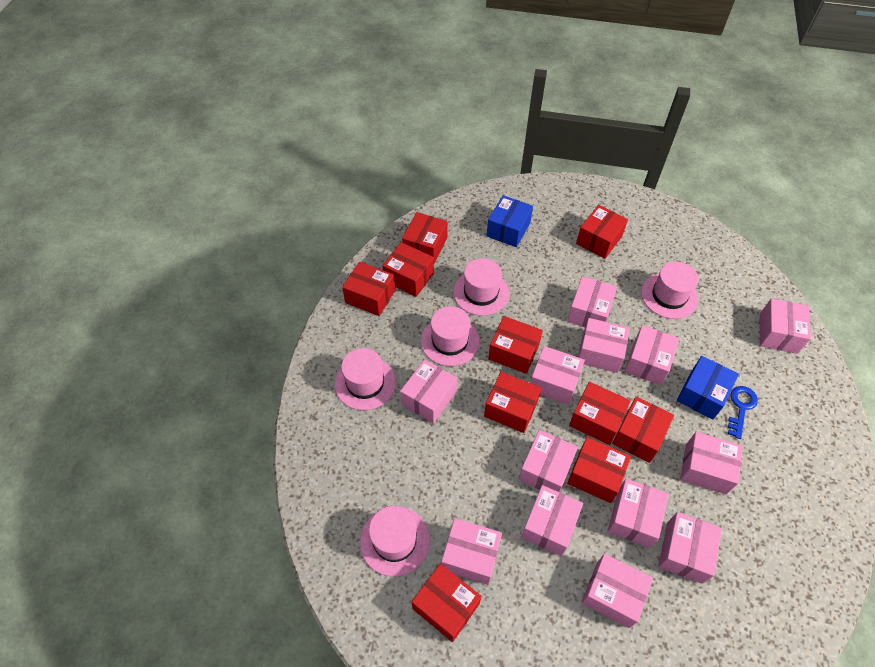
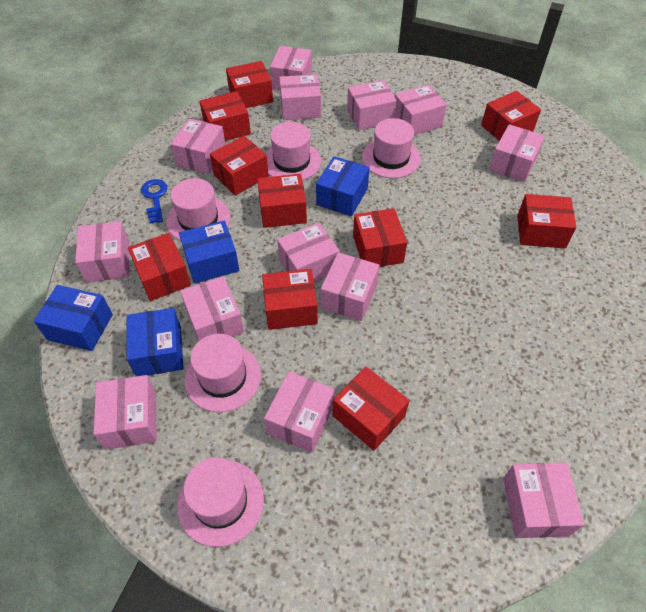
blue box: 2 -> 4

